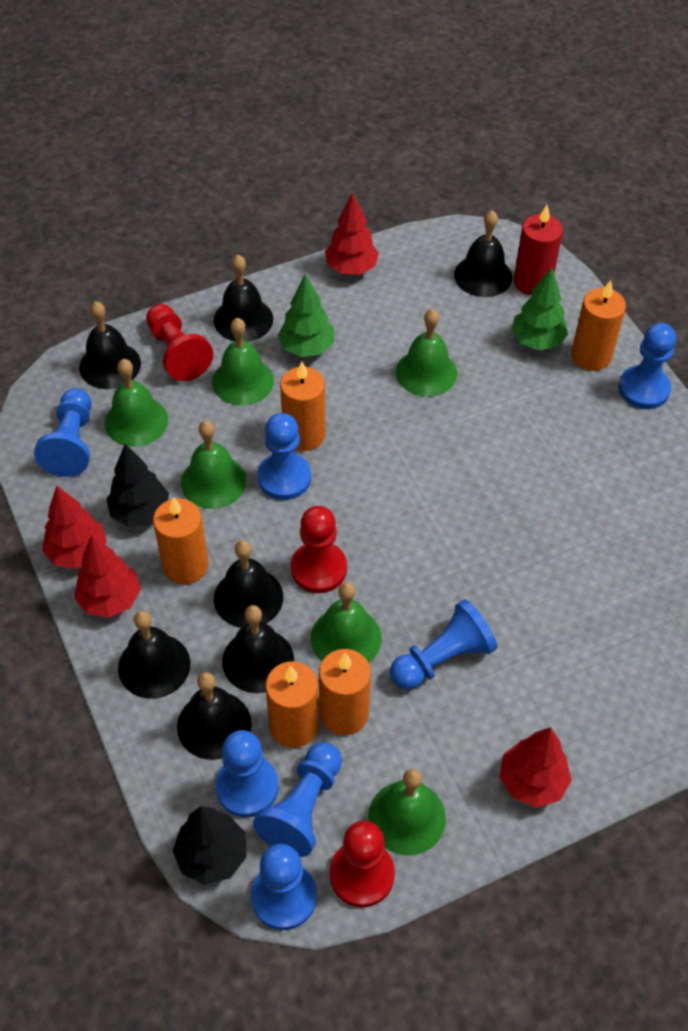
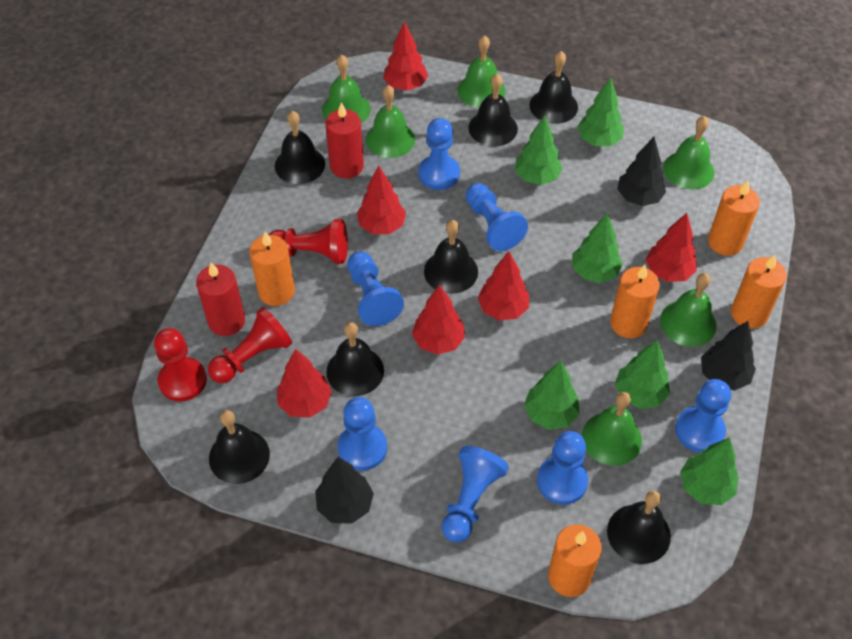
black tree: 2 -> 3
green tree: 2 -> 6
red candle: 1 -> 2
red tree: 4 -> 6

